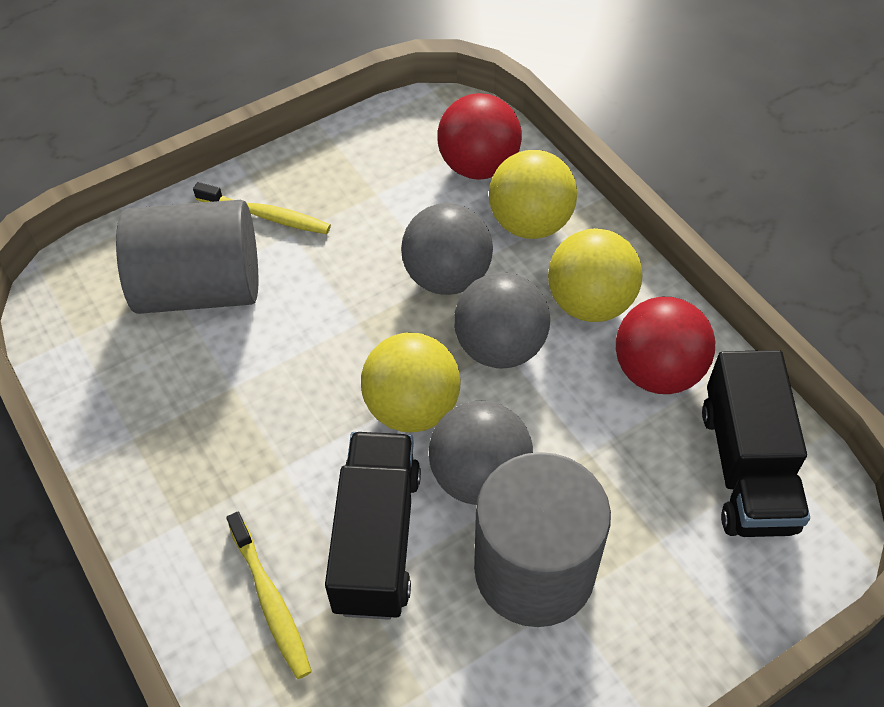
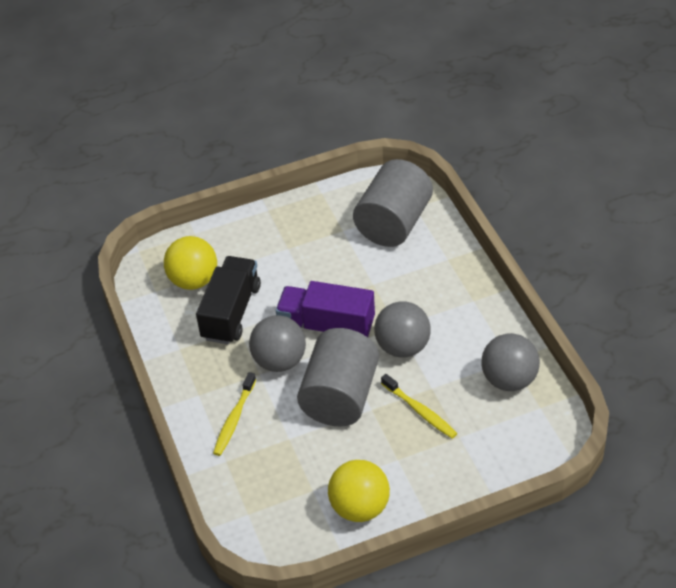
black truck: 2 -> 1
purple truck: 0 -> 1
red ball: 2 -> 0
yellow ball: 3 -> 2

